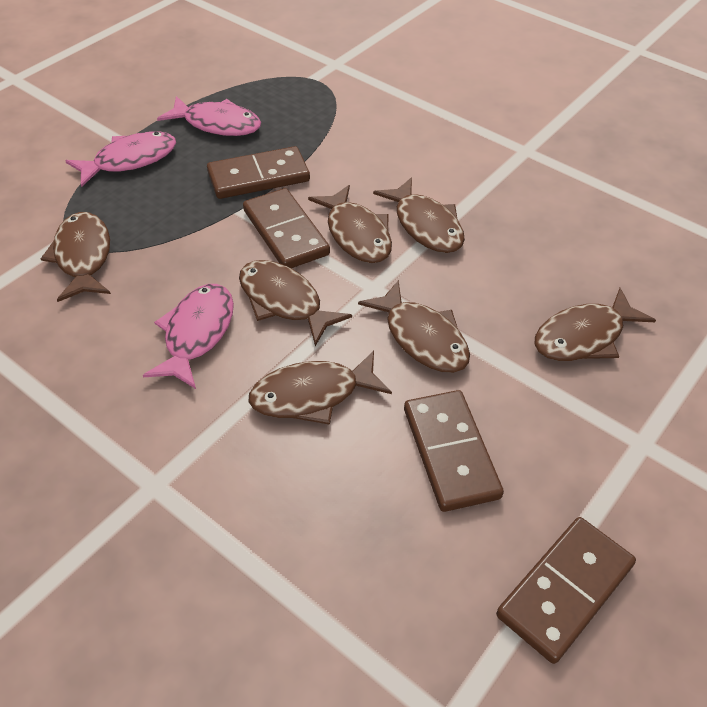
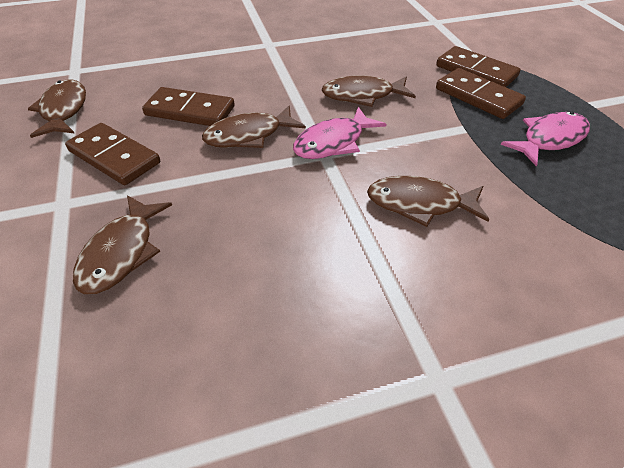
brown fish: 7 -> 5
pink fish: 3 -> 2

